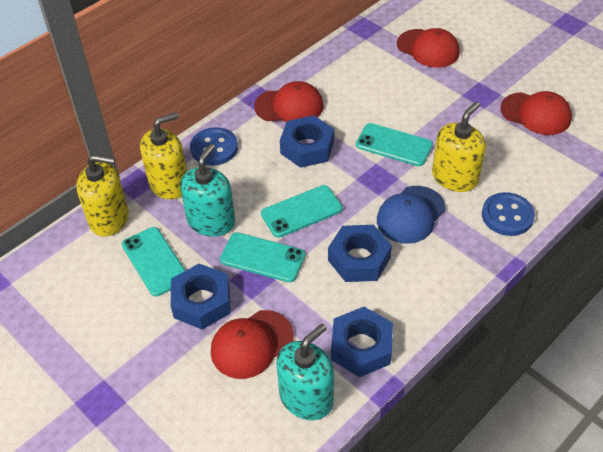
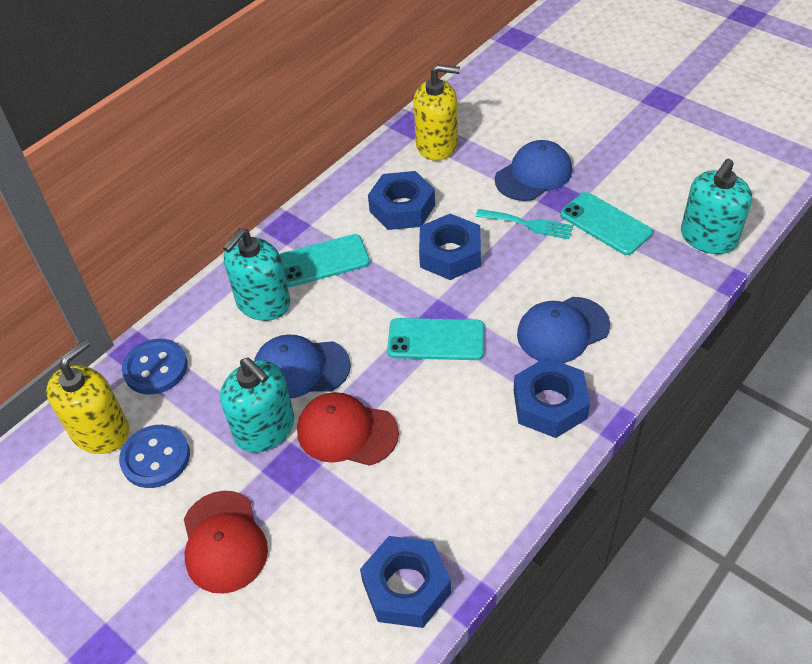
blue cap: 1 -> 3
red cap: 4 -> 2
turquoise fork: 0 -> 1
turquoise phone: 4 -> 3
turquoise soap dispenser: 2 -> 3
yellow soap dispenser: 3 -> 2

